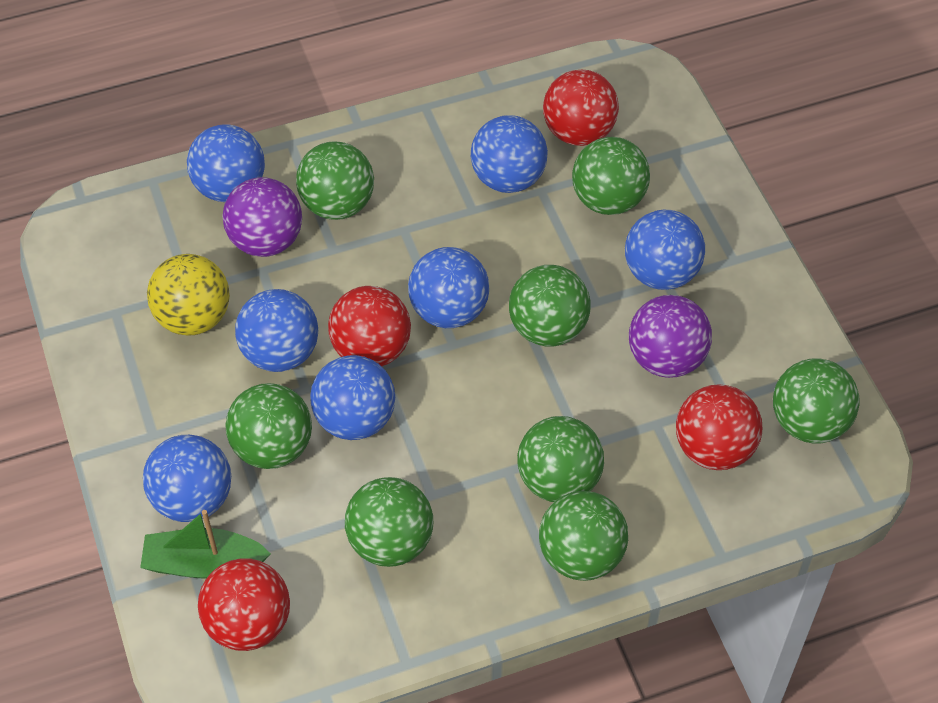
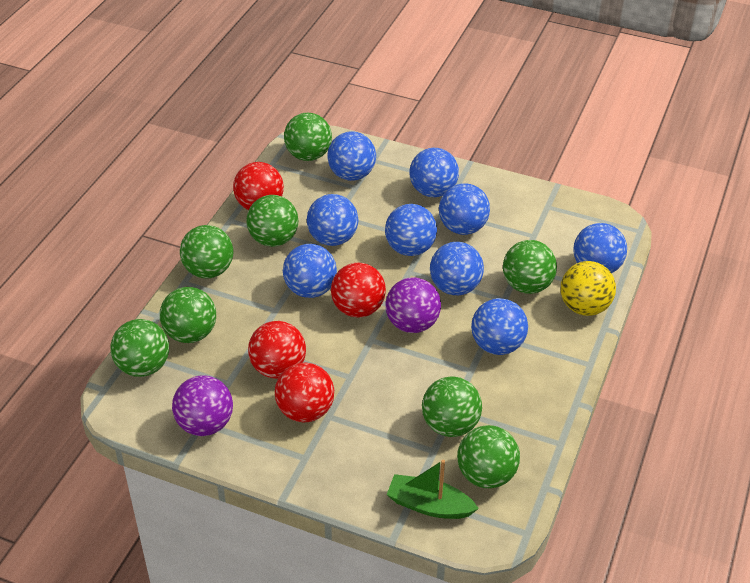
blue ball: 7 -> 9

